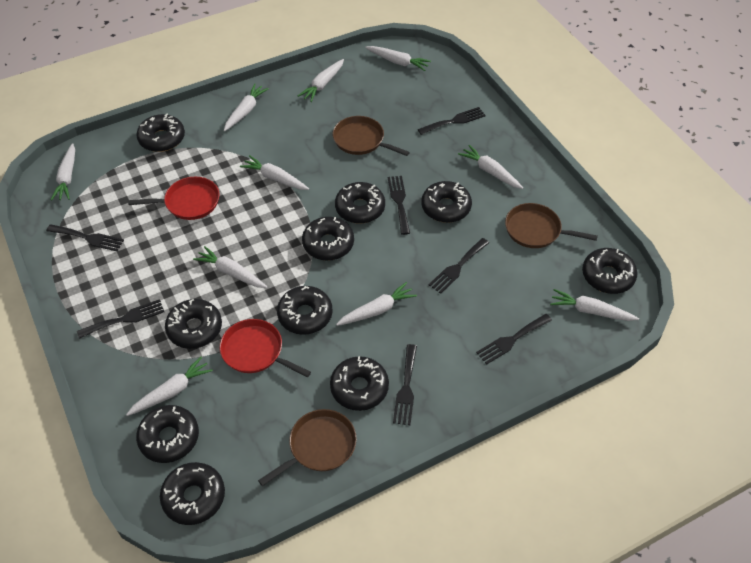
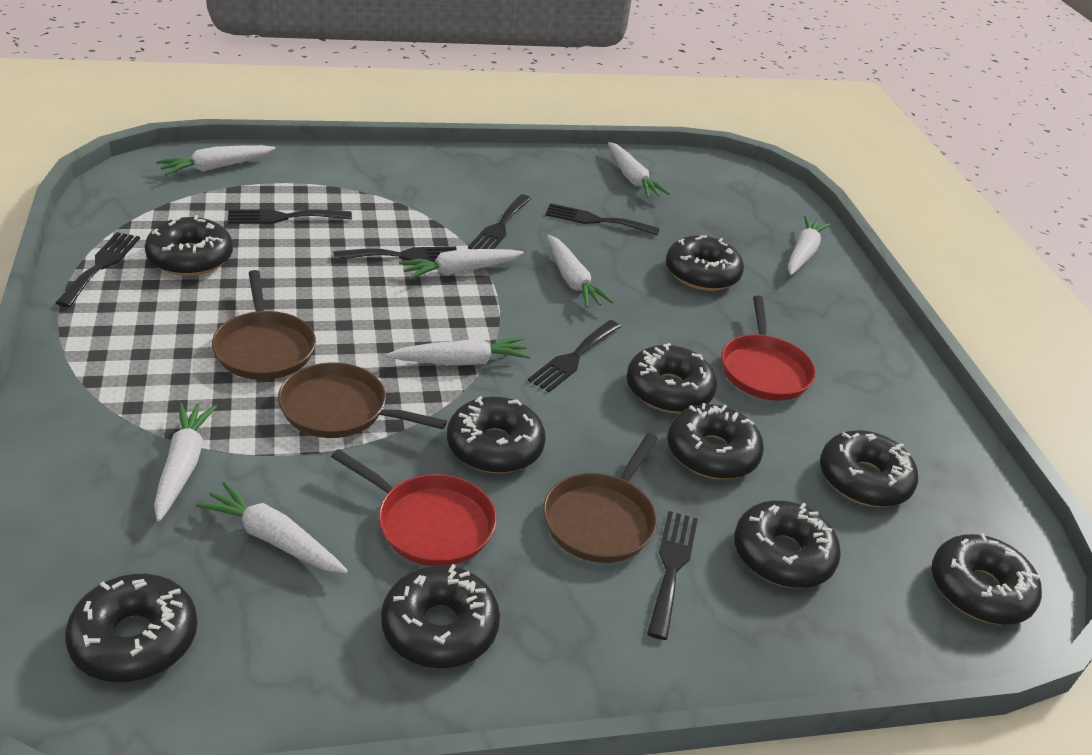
white carrot: 10 -> 8

